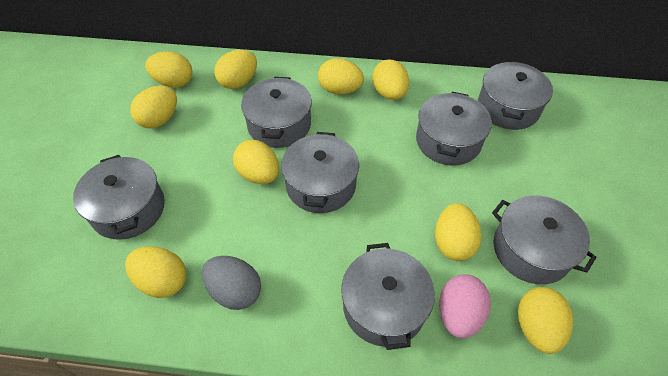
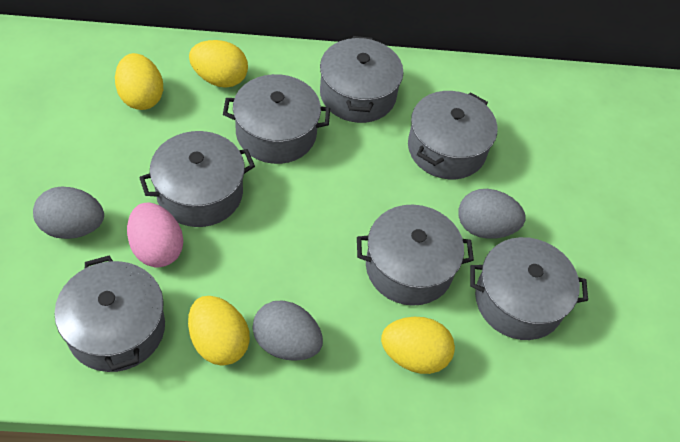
grey egg: 1 -> 3
yellow egg: 9 -> 4

